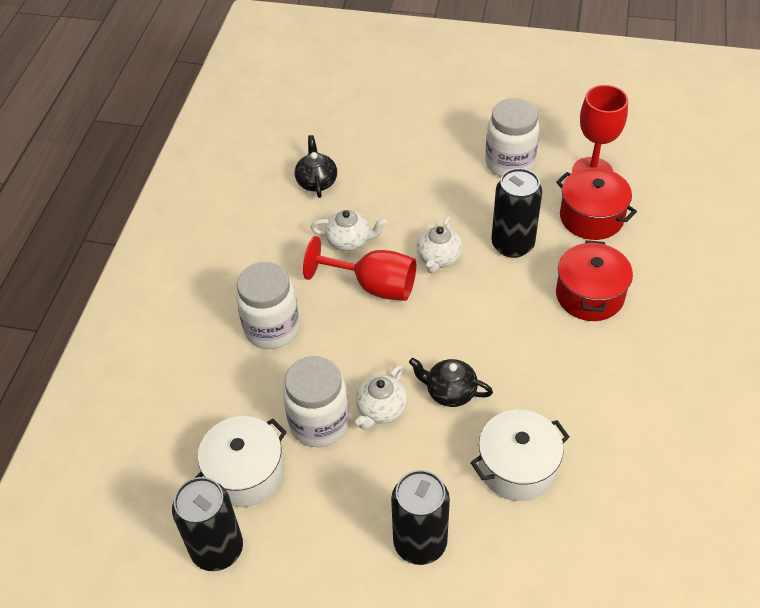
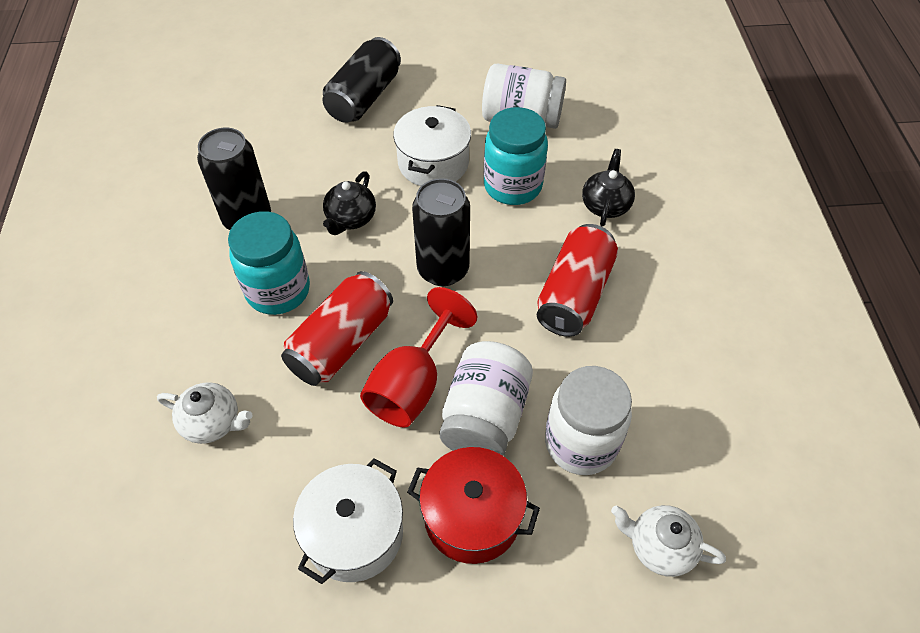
red can: 0 -> 2
red goblet: 2 -> 1
red pot: 2 -> 1
turquoise jar: 0 -> 2
white teapot: 3 -> 2

